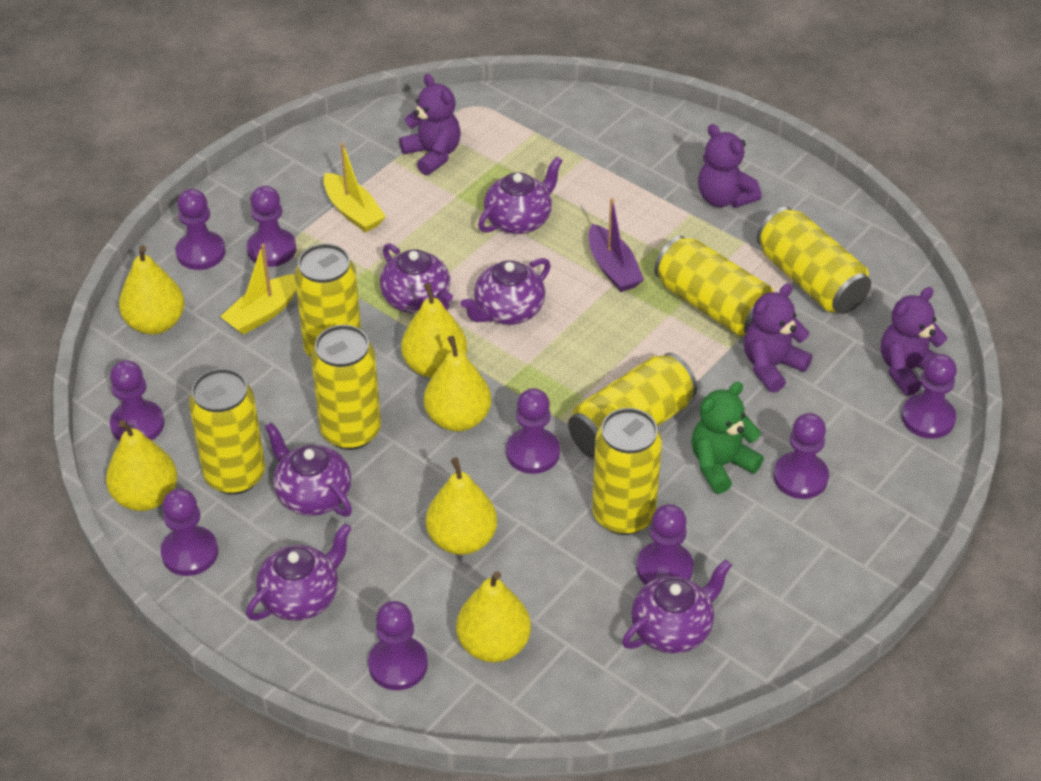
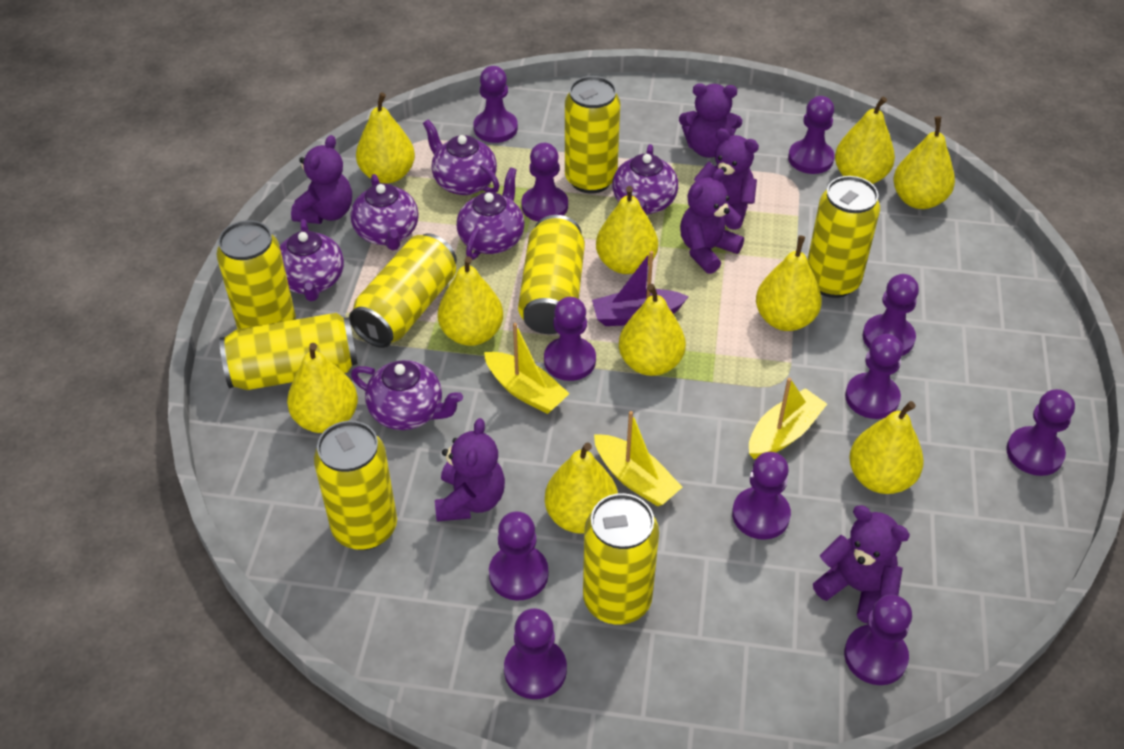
green teddy bear: 1 -> 0
purple pawn: 9 -> 11
purple teddy bear: 4 -> 6
yellow boat: 2 -> 3
yellow can: 7 -> 8
yellow pear: 6 -> 10

